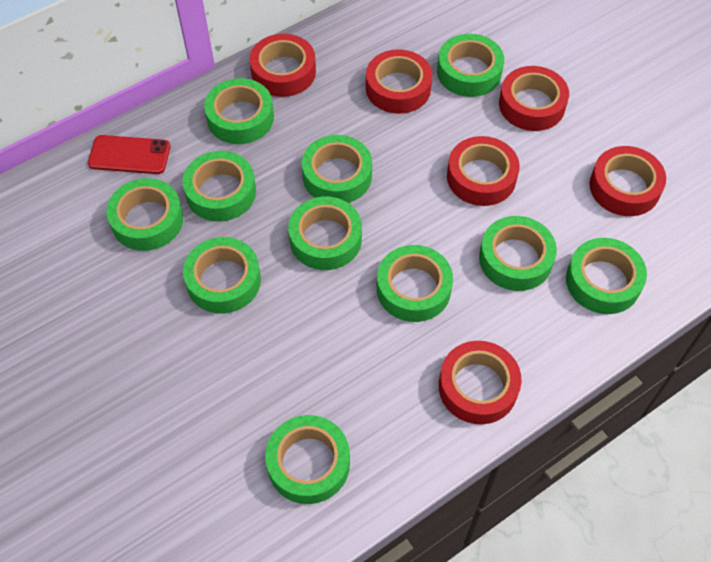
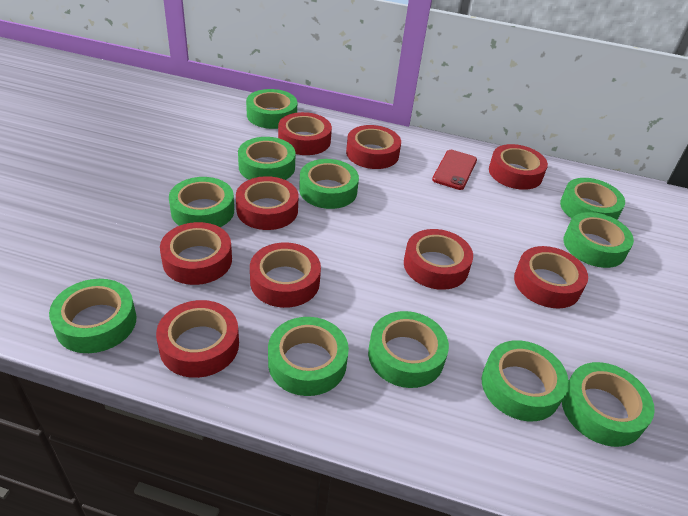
red tape: 6 -> 9

